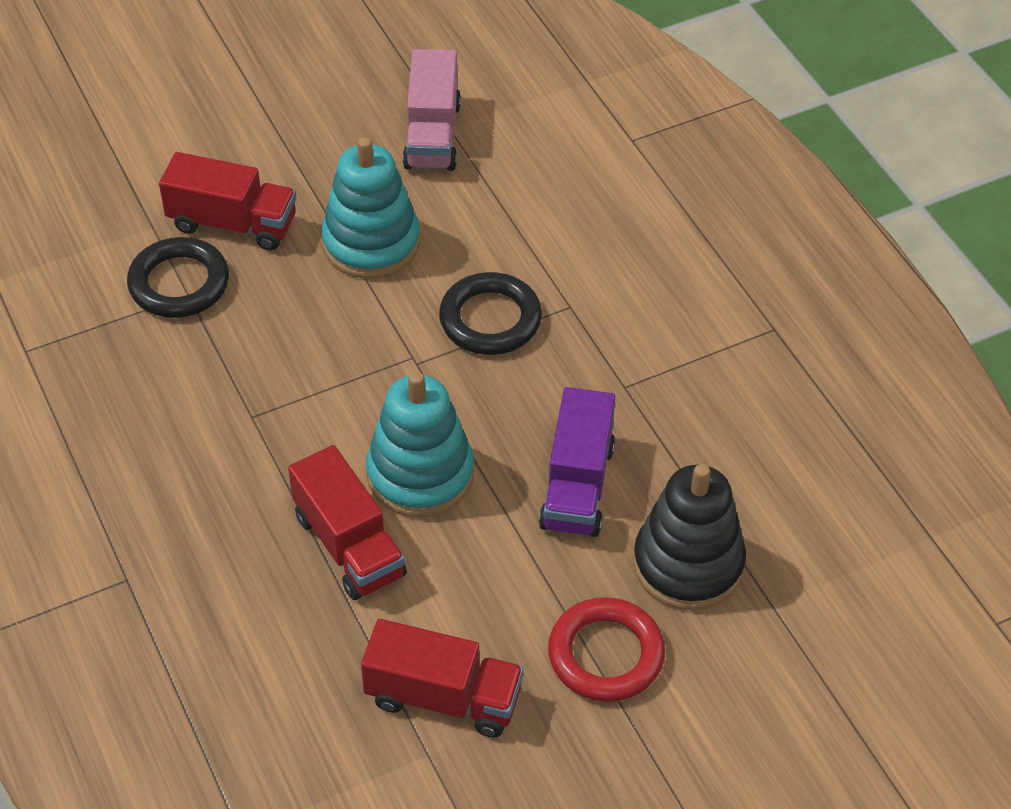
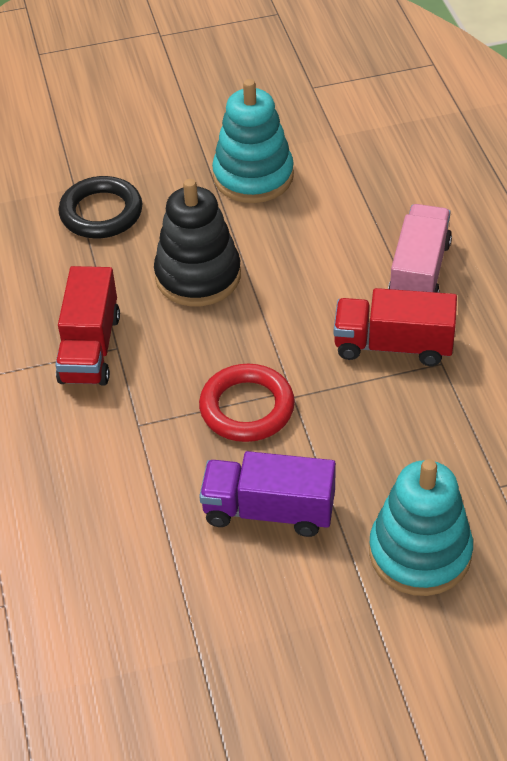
black ring: 2 -> 1
red truck: 3 -> 2

